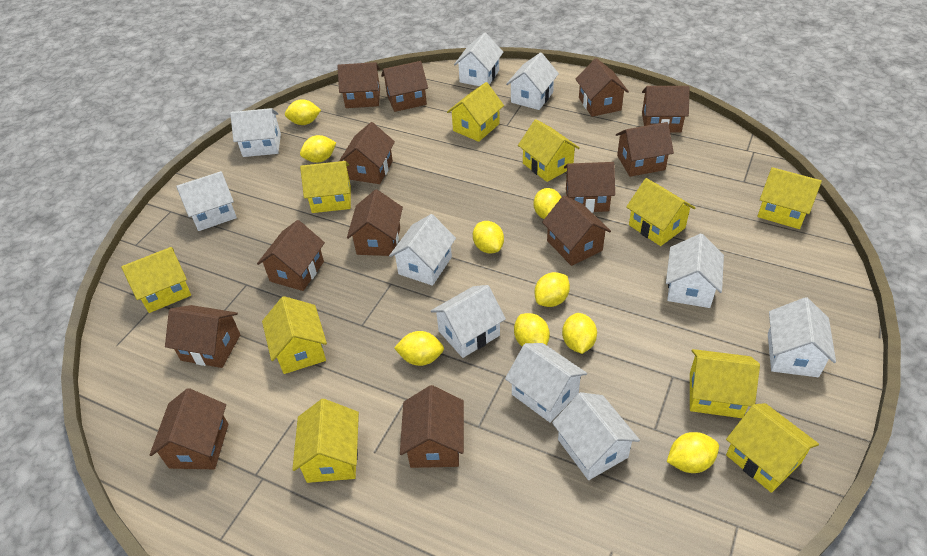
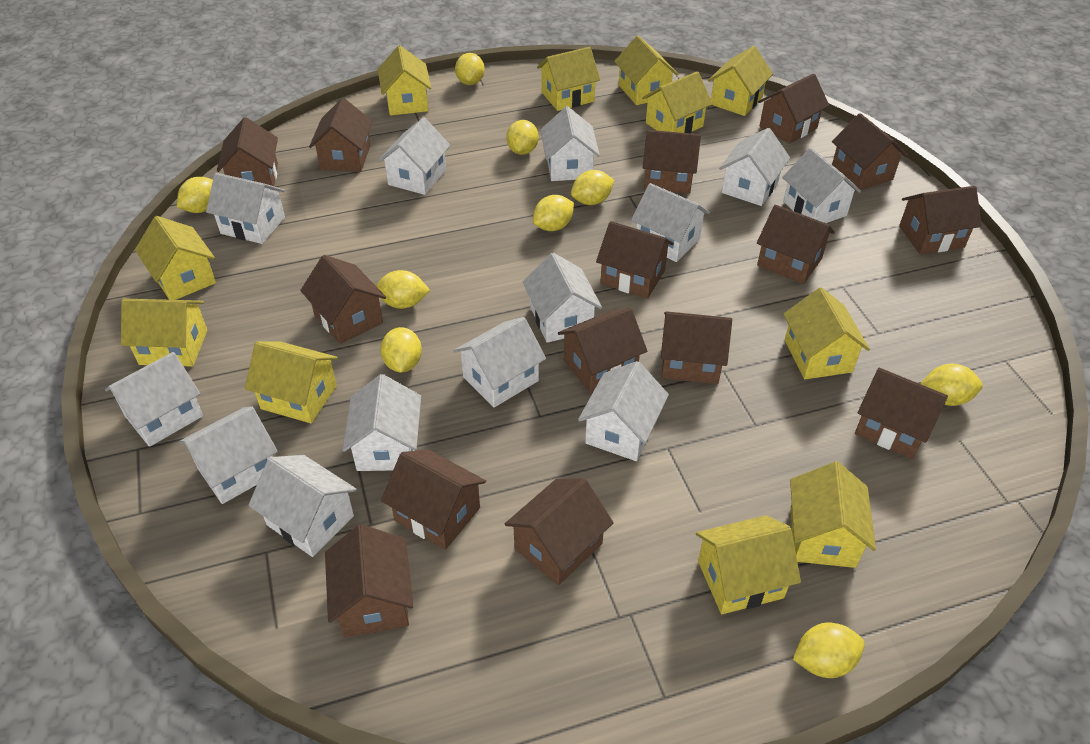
brown house: 13 -> 15
white house: 10 -> 13
yellow house: 10 -> 11

